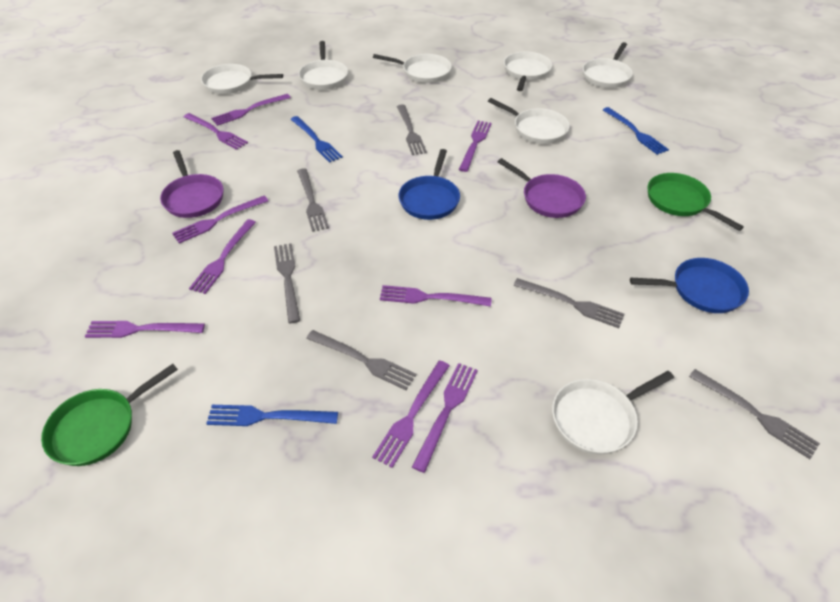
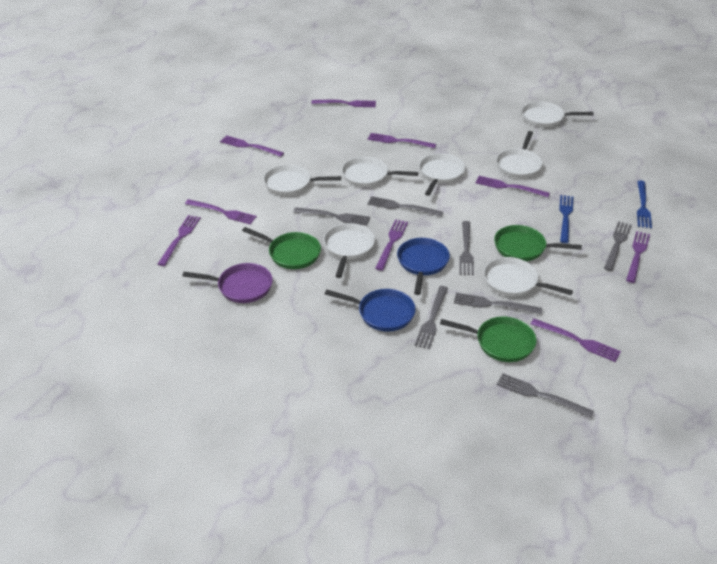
blue fork: 3 -> 2
green pan: 2 -> 3
grey fork: 6 -> 7
purple pan: 2 -> 1

